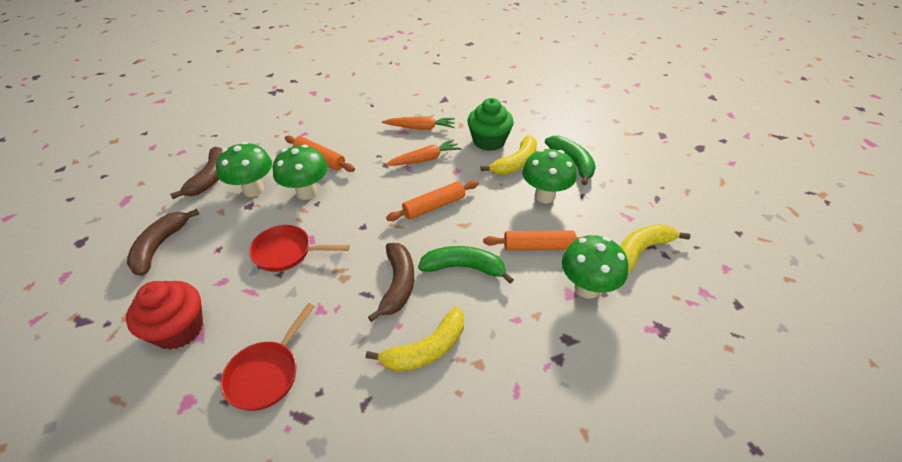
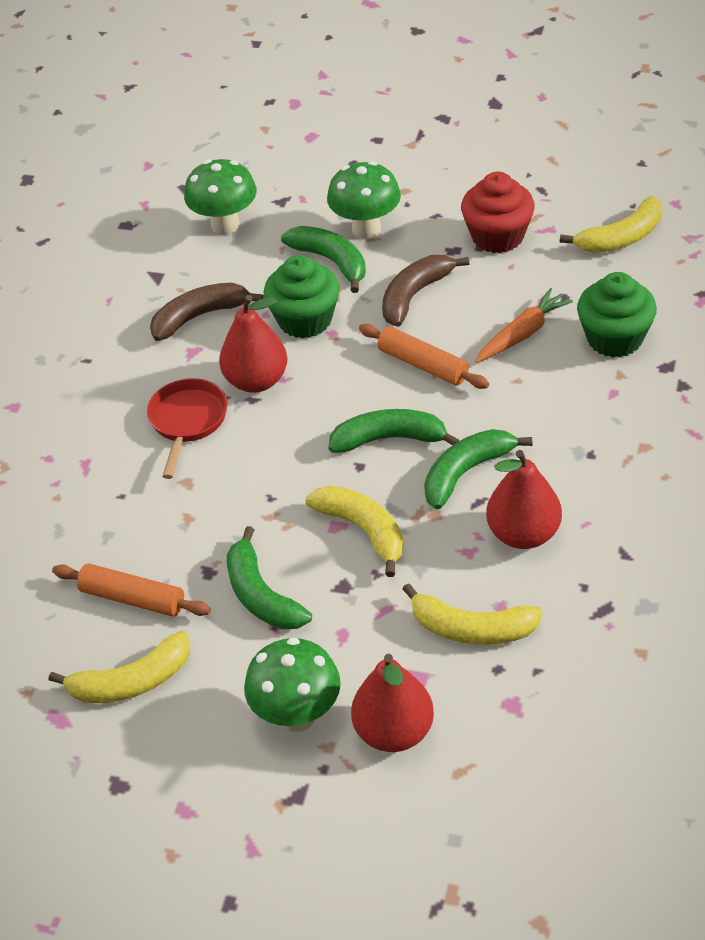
brown banana: 3 -> 2
green banana: 2 -> 4
green cupcake: 1 -> 2
green mushroom: 4 -> 3
orange carrot: 2 -> 1
orange rolling pin: 3 -> 2
red pan: 2 -> 1
red pear: 0 -> 3
yellow banana: 3 -> 4

